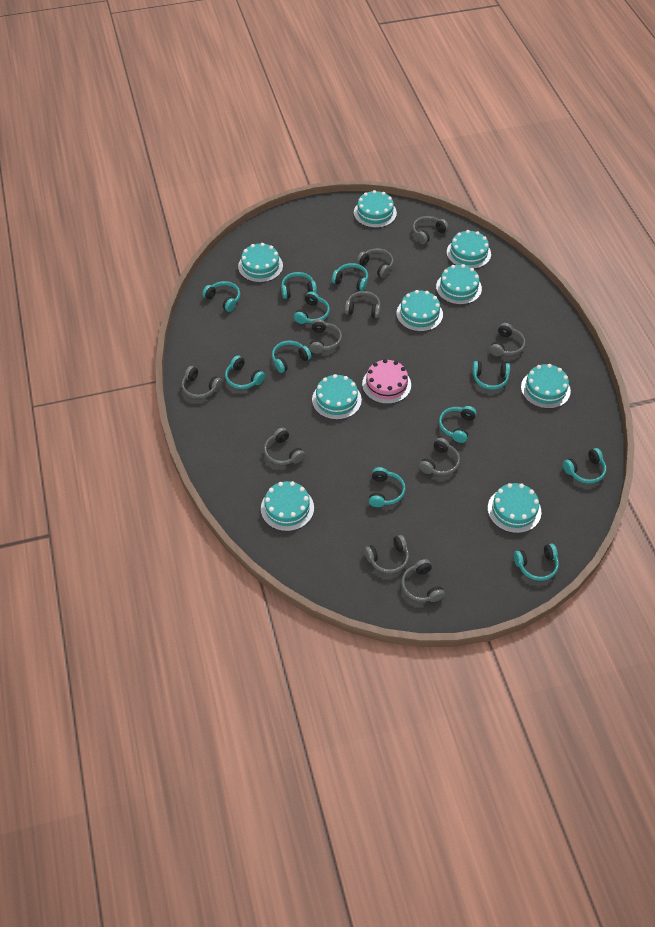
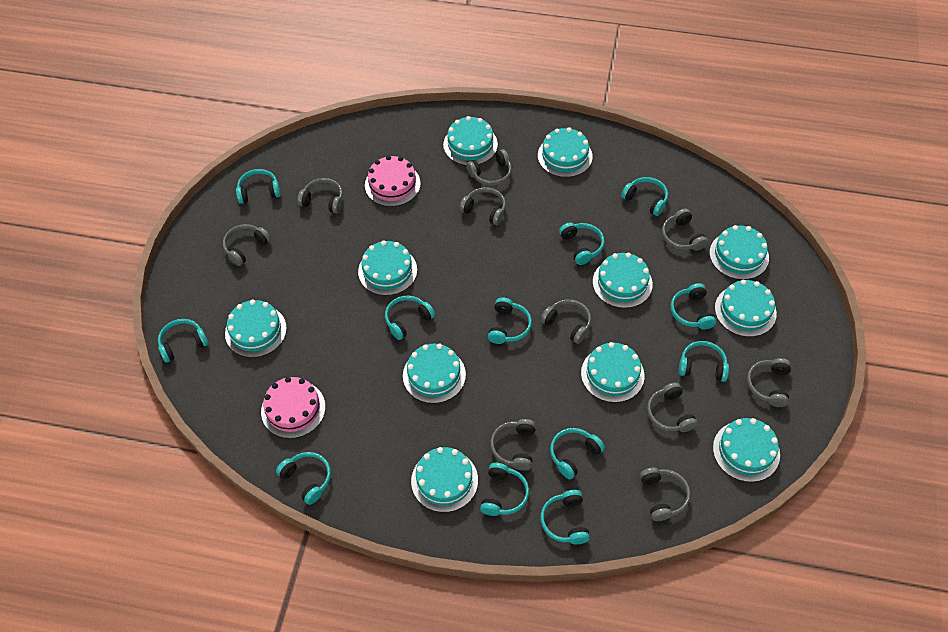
pink cake: 1 -> 2
turquoise cake: 9 -> 11
turquoise headphones: 11 -> 12

